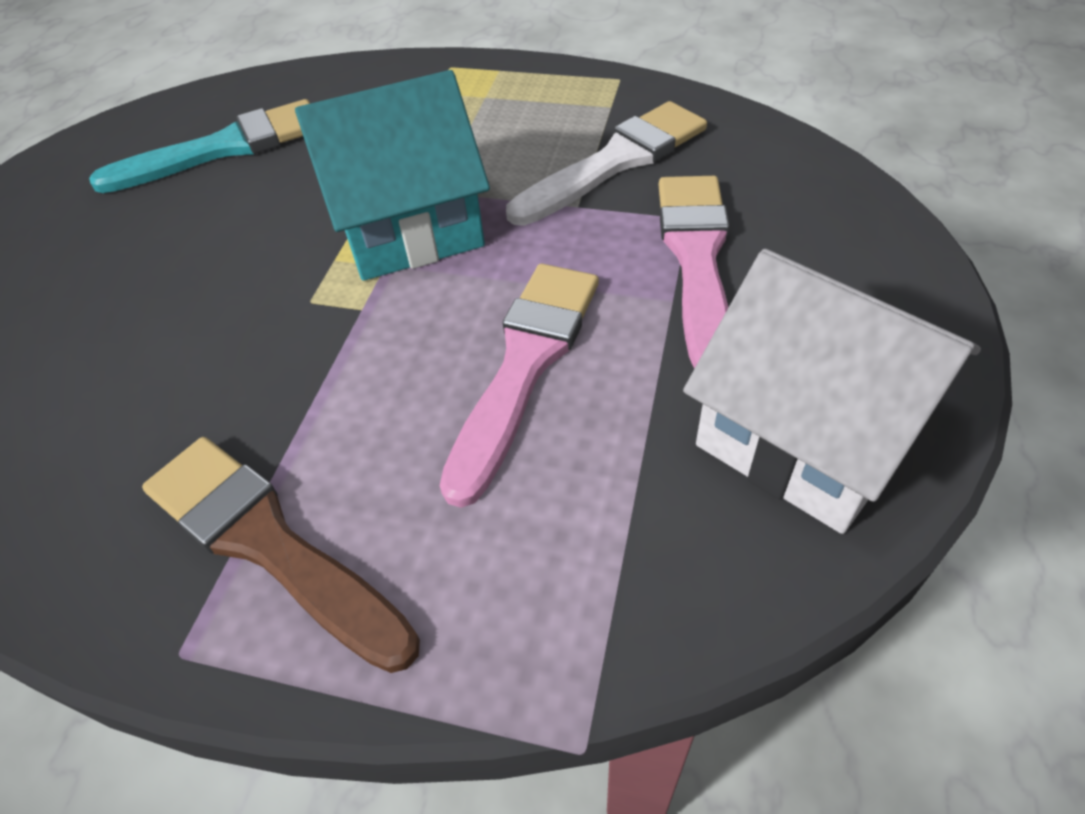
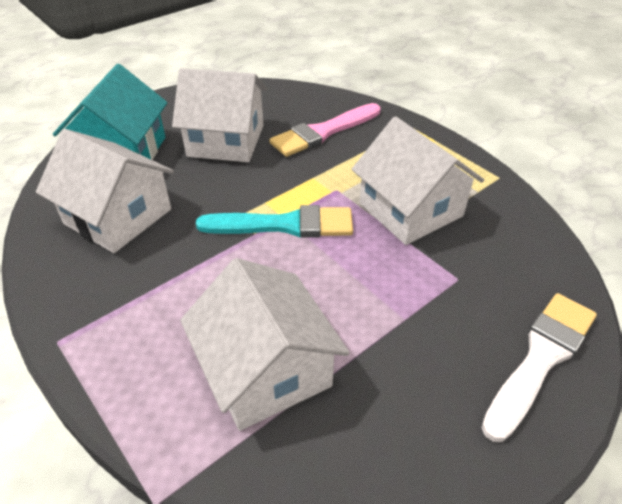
brown brush: 1 -> 0
pink brush: 2 -> 1
white house: 1 -> 4

